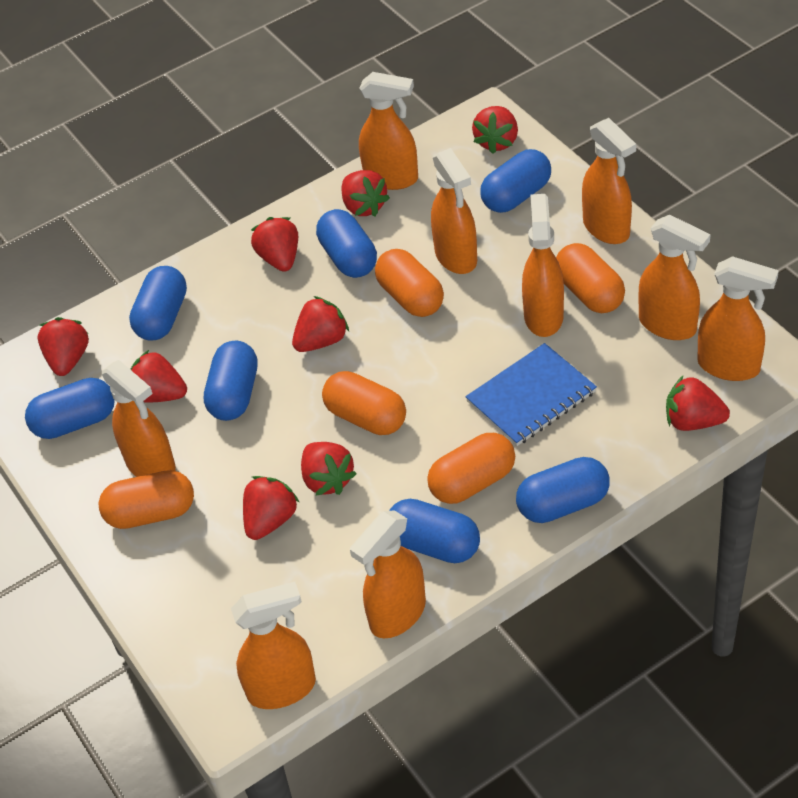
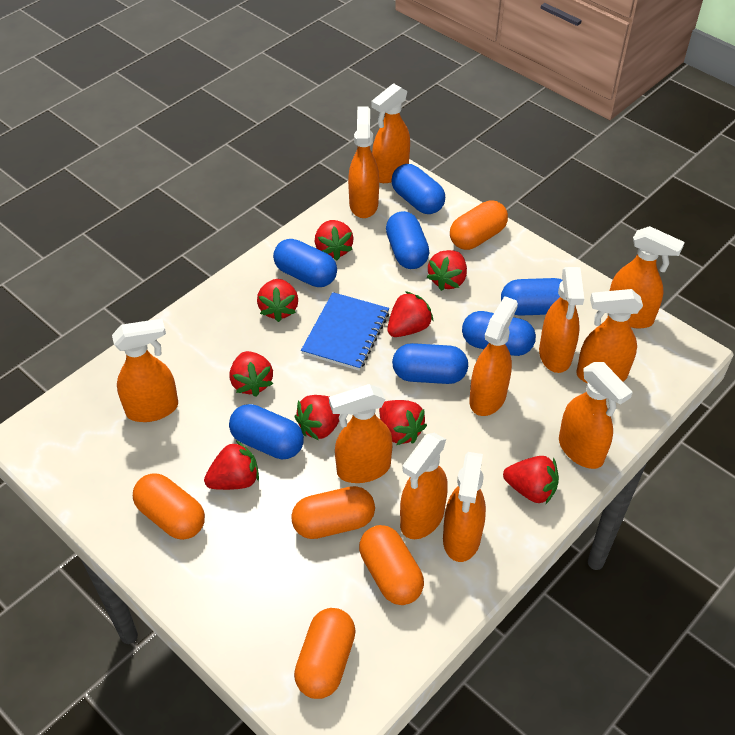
orange spray bottle: 9 -> 11

